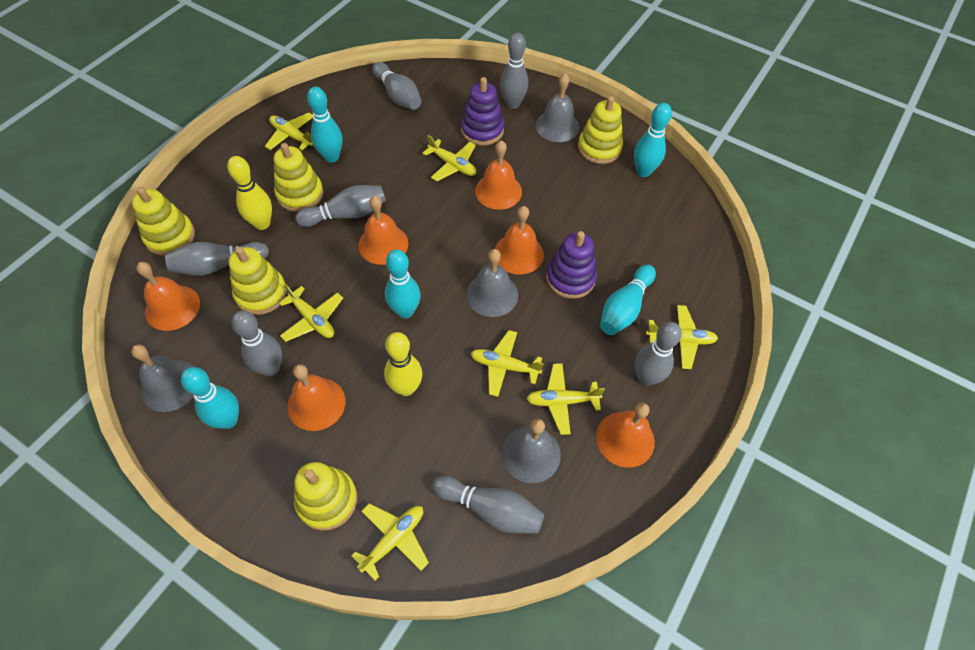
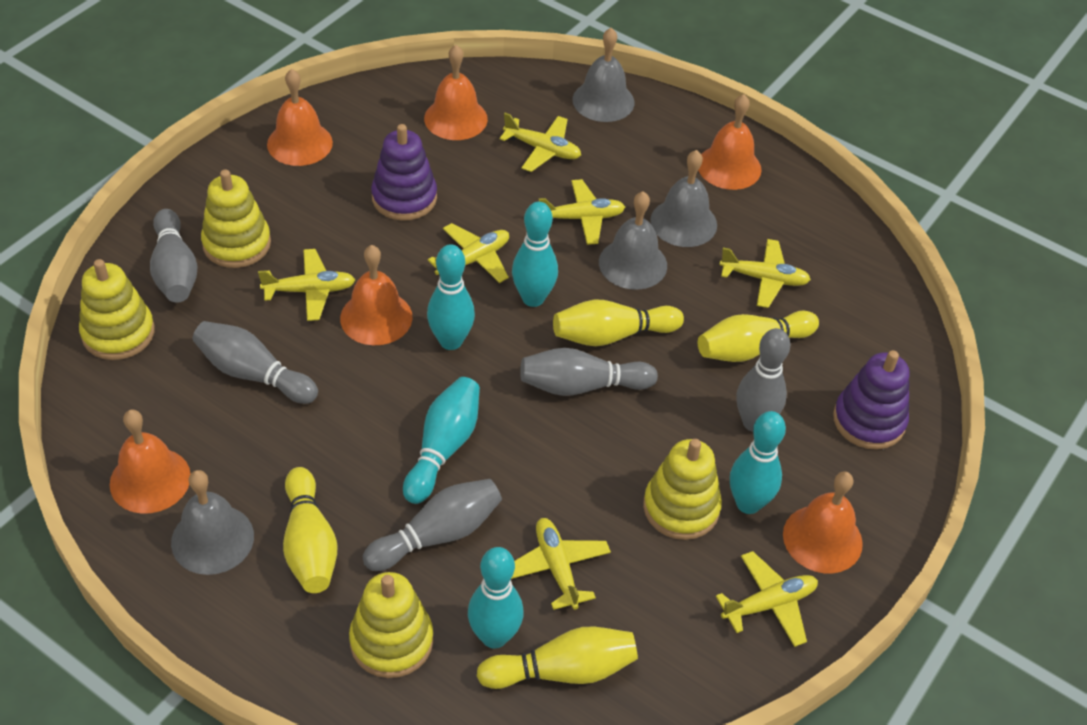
grey bowling pin: 7 -> 5
yellow bowling pin: 2 -> 4
yellow stacking toy: 5 -> 4

